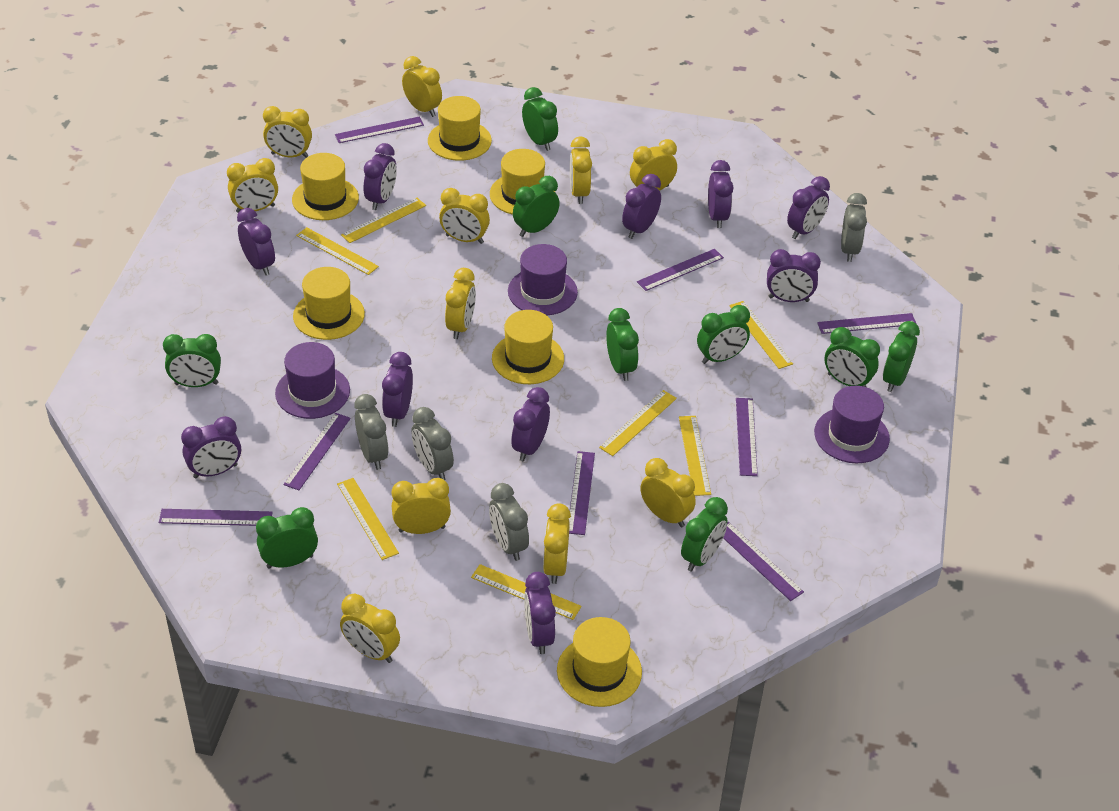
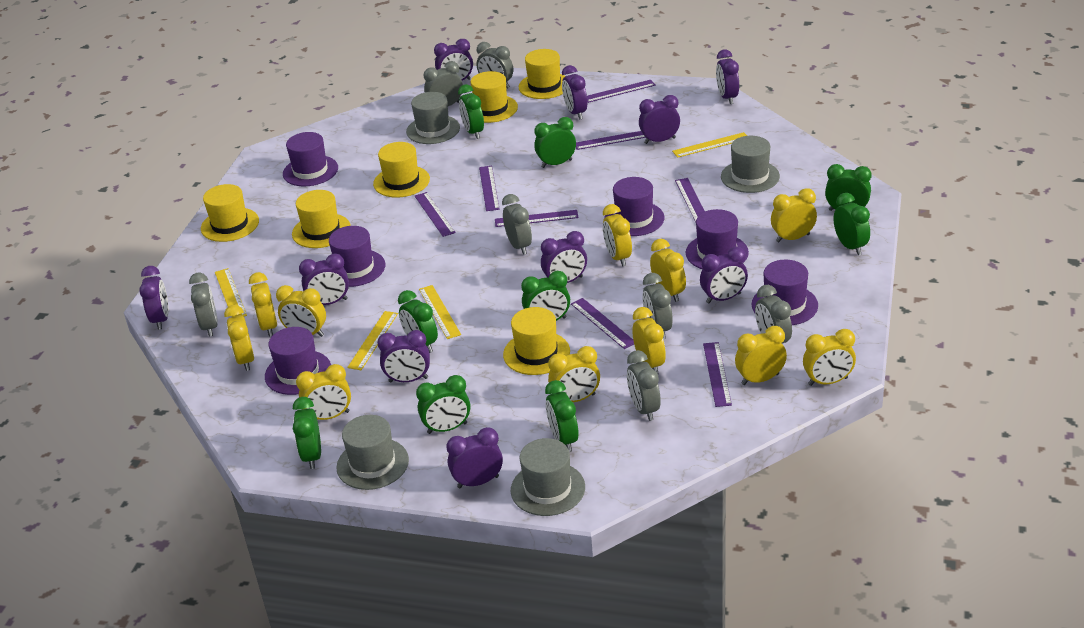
grey clock: 4 -> 7
grey hat: 0 -> 4
purple hat: 3 -> 6
yellow ruler: 7 -> 4

